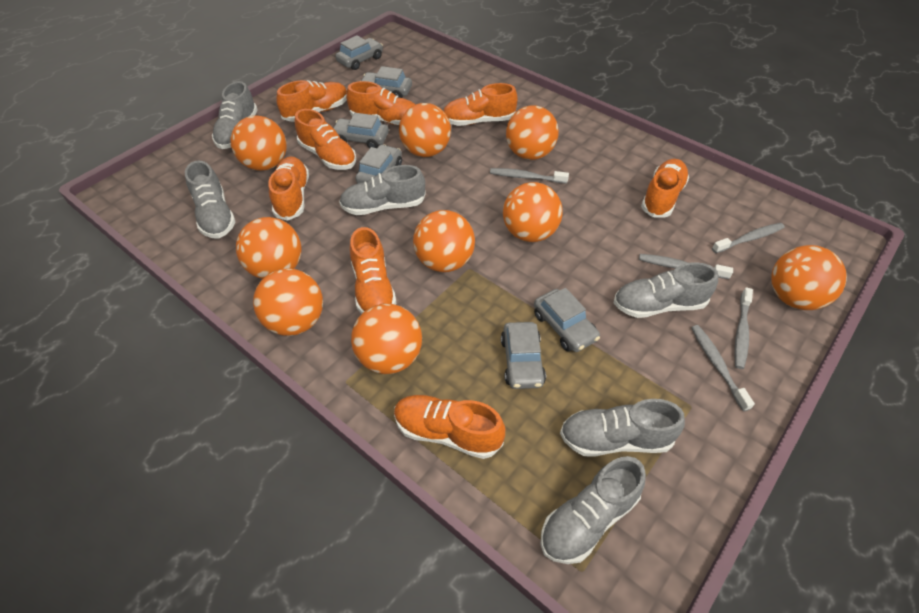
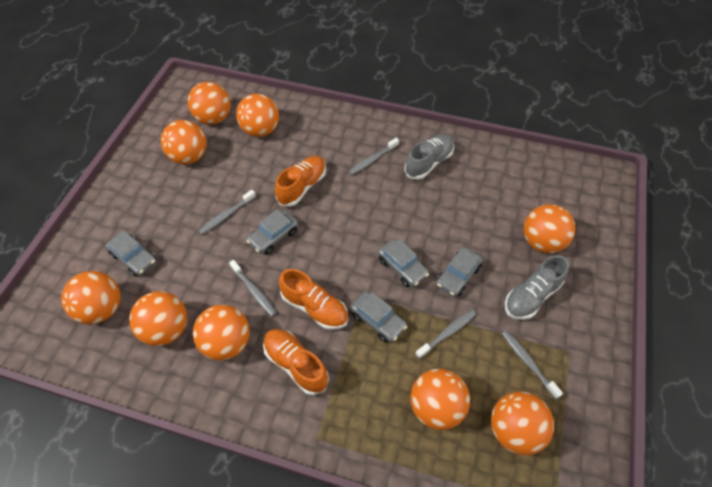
grey car: 6 -> 5
grey shoe: 6 -> 2
orange shoe: 8 -> 3

